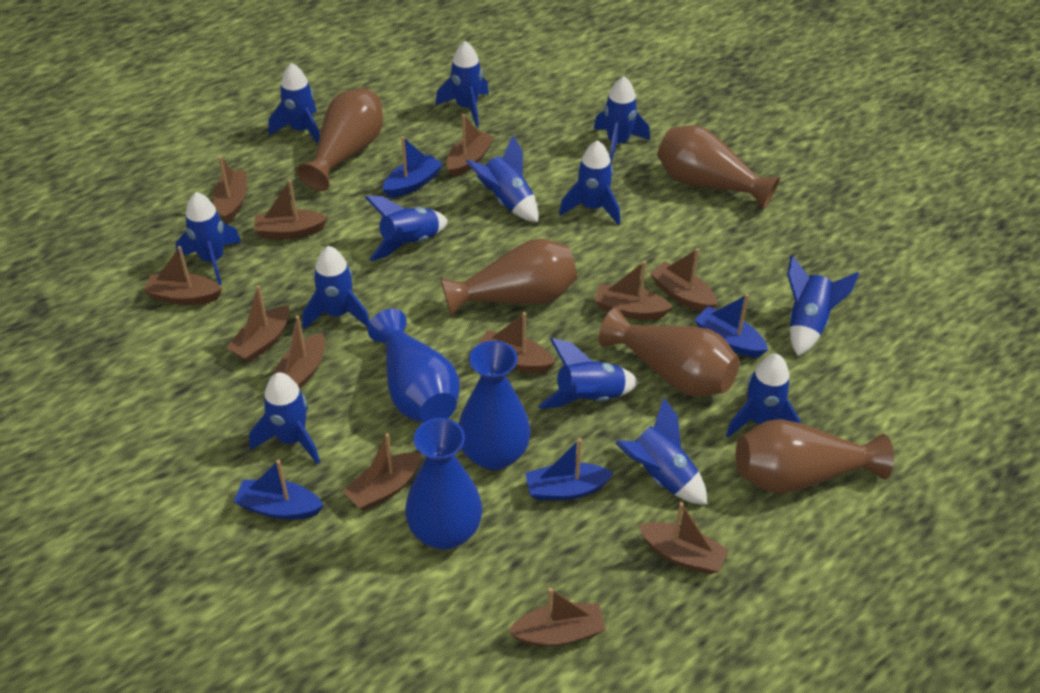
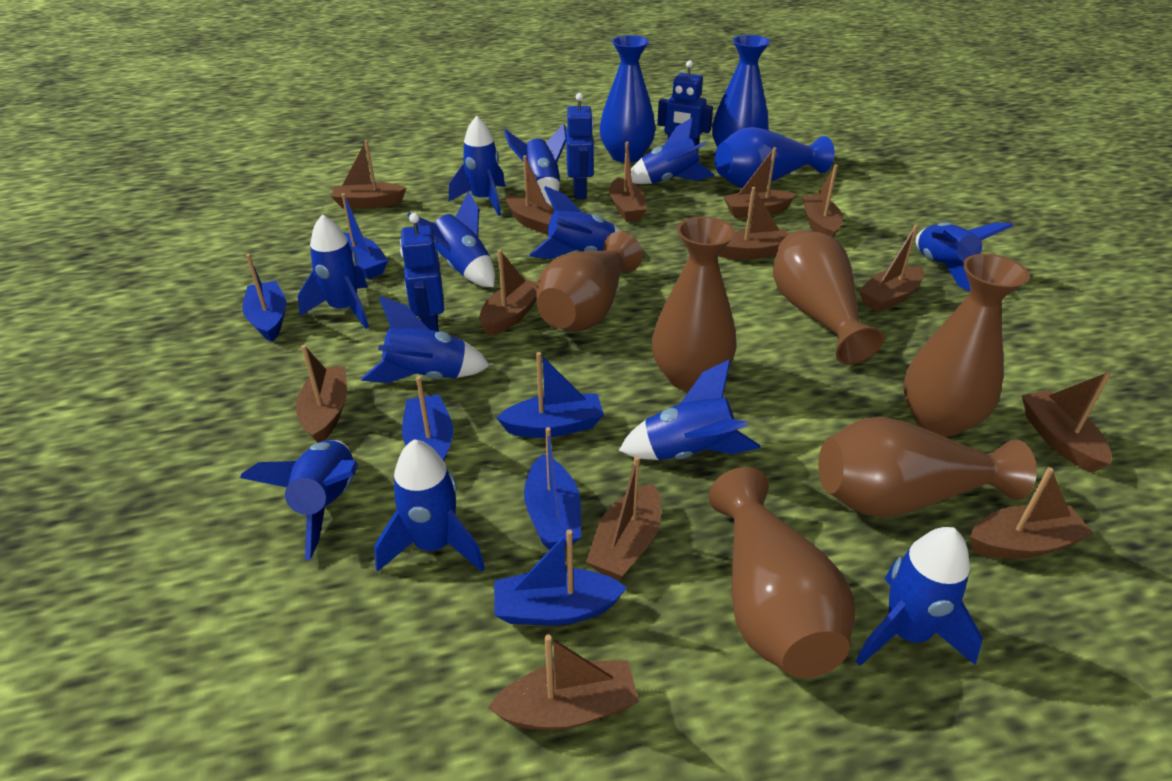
blue boat: 4 -> 6
blue robot: 0 -> 3
blue rocket: 13 -> 12
brown boat: 12 -> 13
brown vase: 5 -> 6

